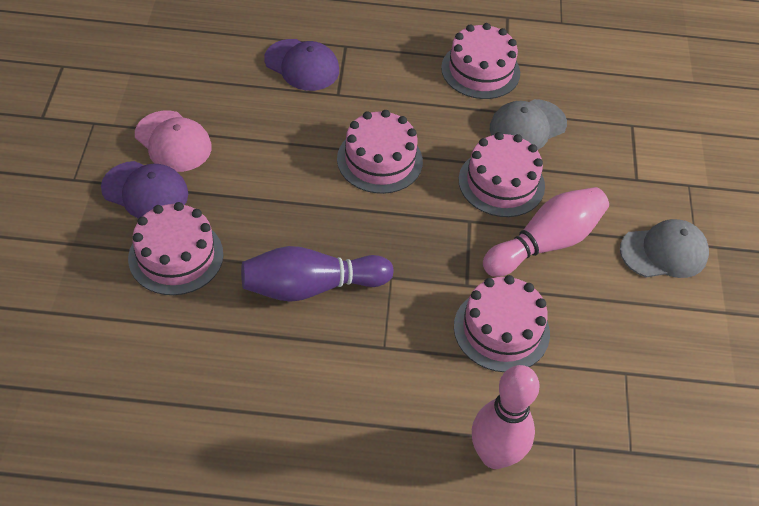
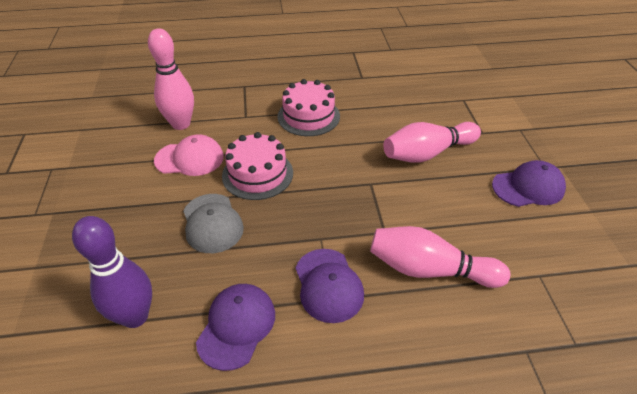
grey cap: 2 -> 1
pink bowling pin: 2 -> 3
pink cake: 5 -> 2
purple cap: 2 -> 3

